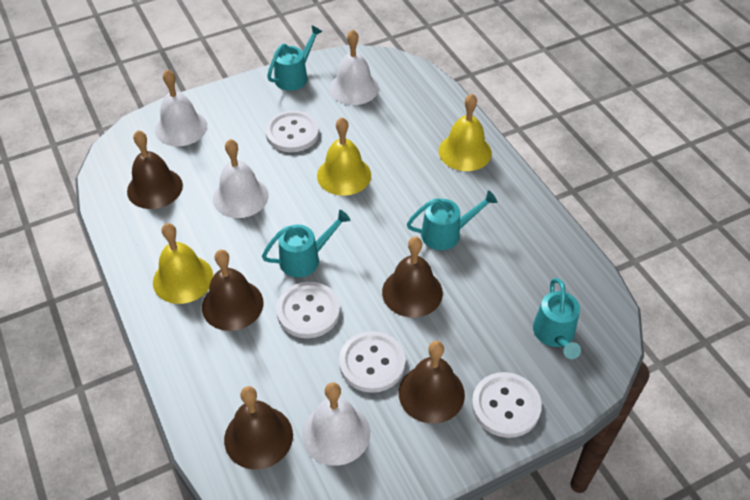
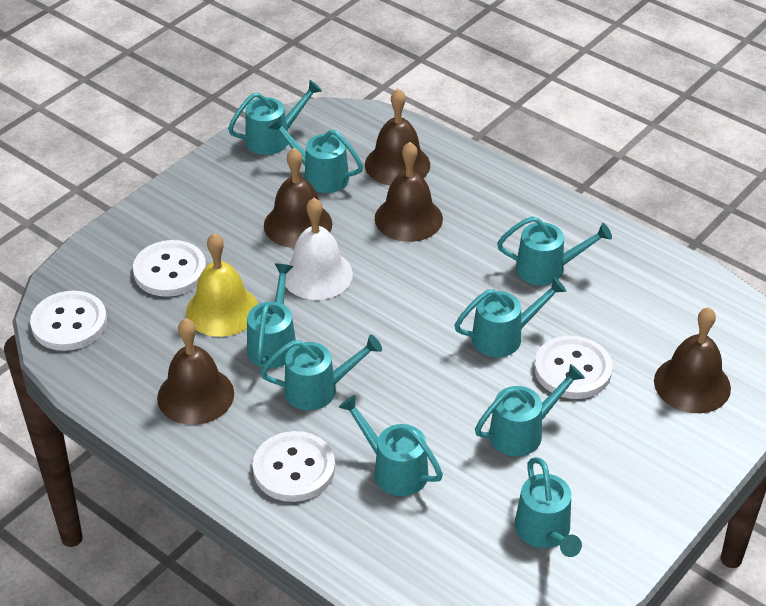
turquoise watering can: 4 -> 9
white bell: 4 -> 1
yellow bell: 3 -> 1

